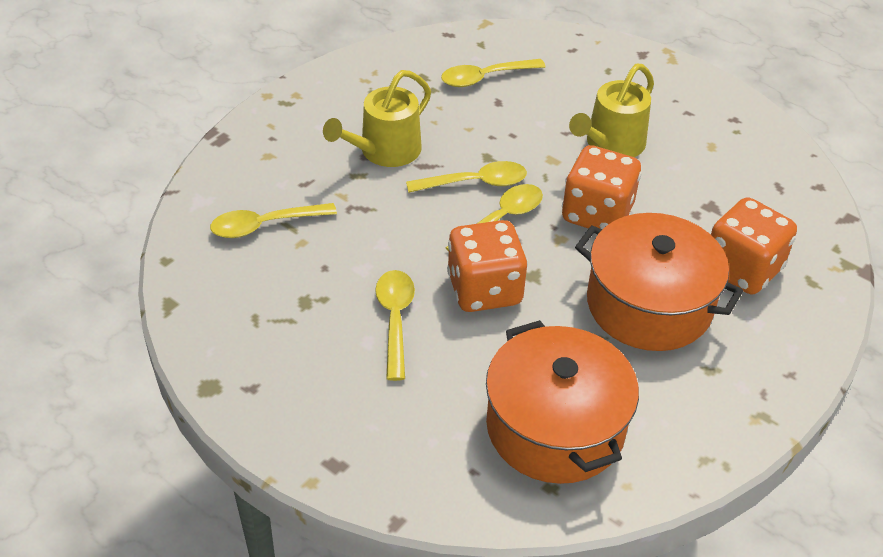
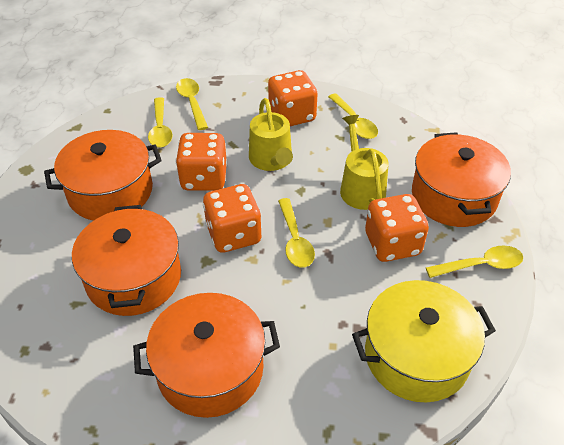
orange dice: 3 -> 4
orange pot: 2 -> 4
yellow pot: 0 -> 1

